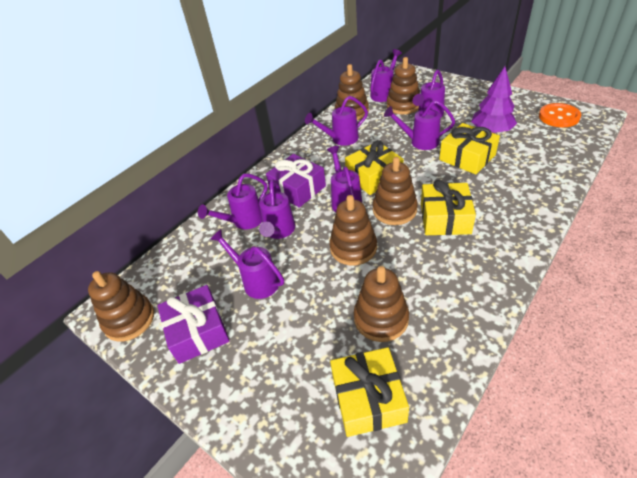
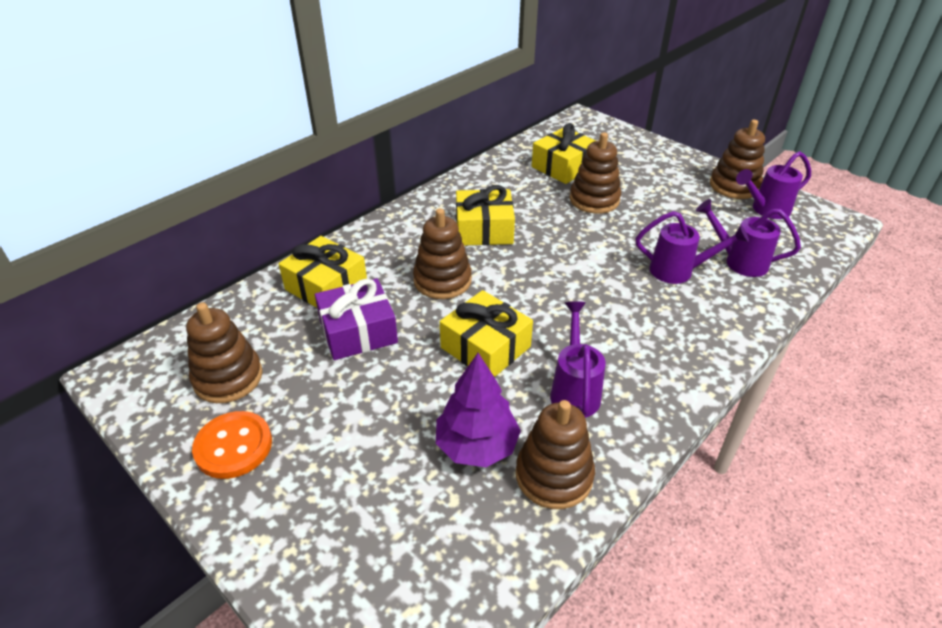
brown stacking toy: 6 -> 5
purple gift: 2 -> 1
purple watering can: 8 -> 4

